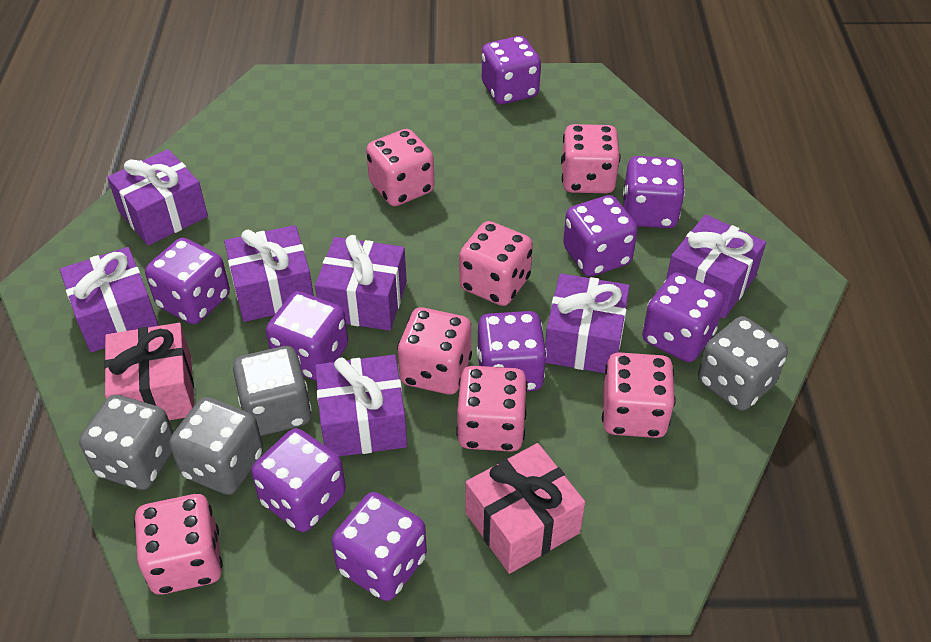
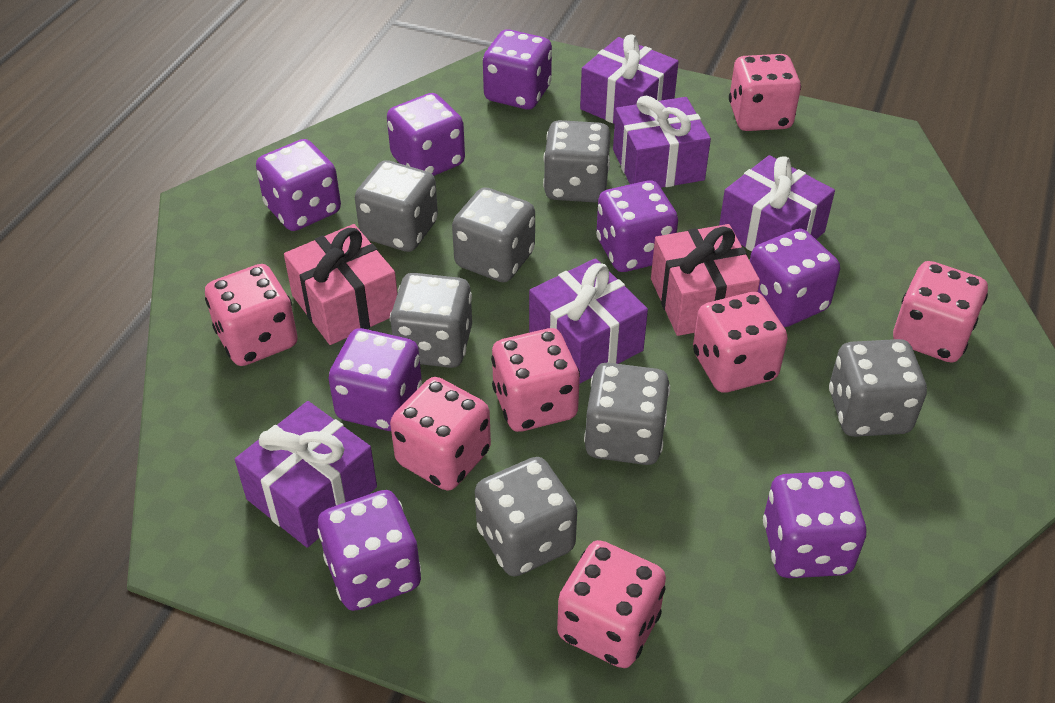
grey dice: 4 -> 7
purple dice: 9 -> 8
purple gift: 7 -> 5

